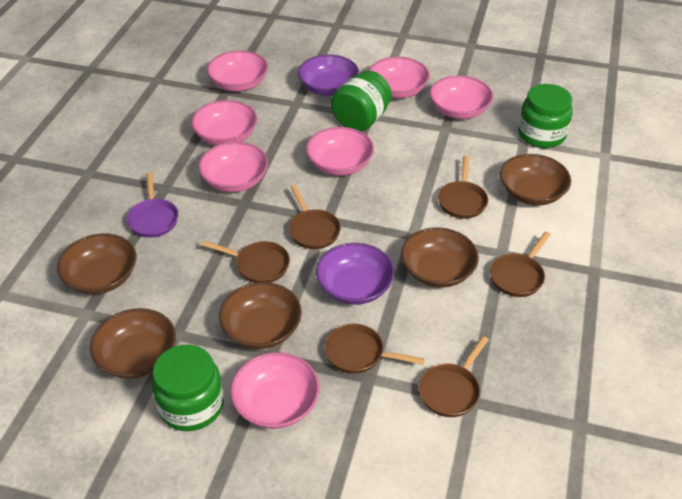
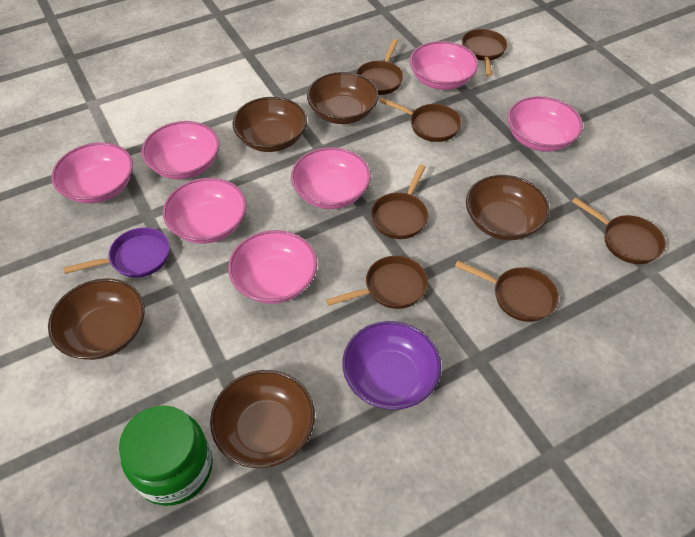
brown pan: 6 -> 7
green jar: 3 -> 1
purple bowl: 2 -> 1

